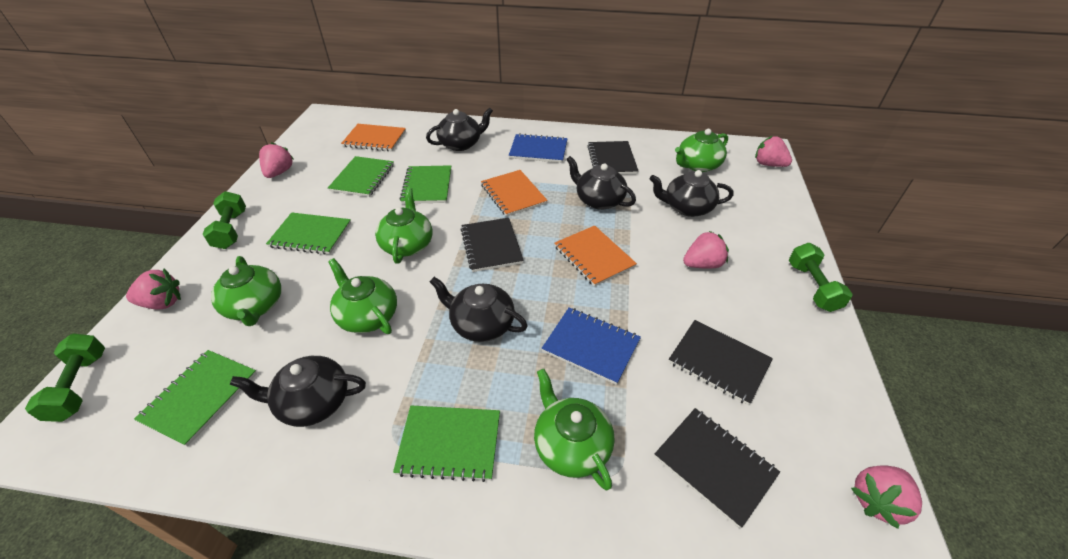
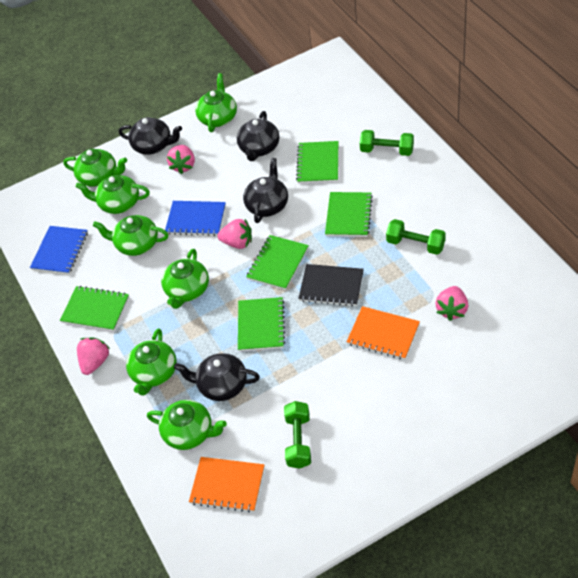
black notebook: 4 -> 1
black teapot: 5 -> 4
green teapot: 5 -> 7
orange notebook: 3 -> 2
pink strawberry: 5 -> 4

